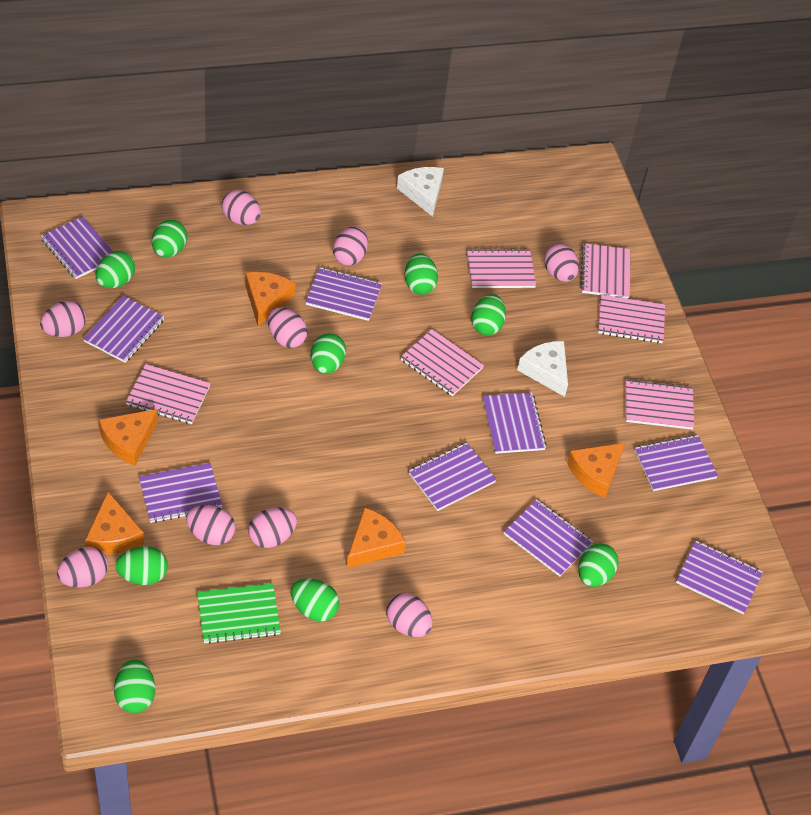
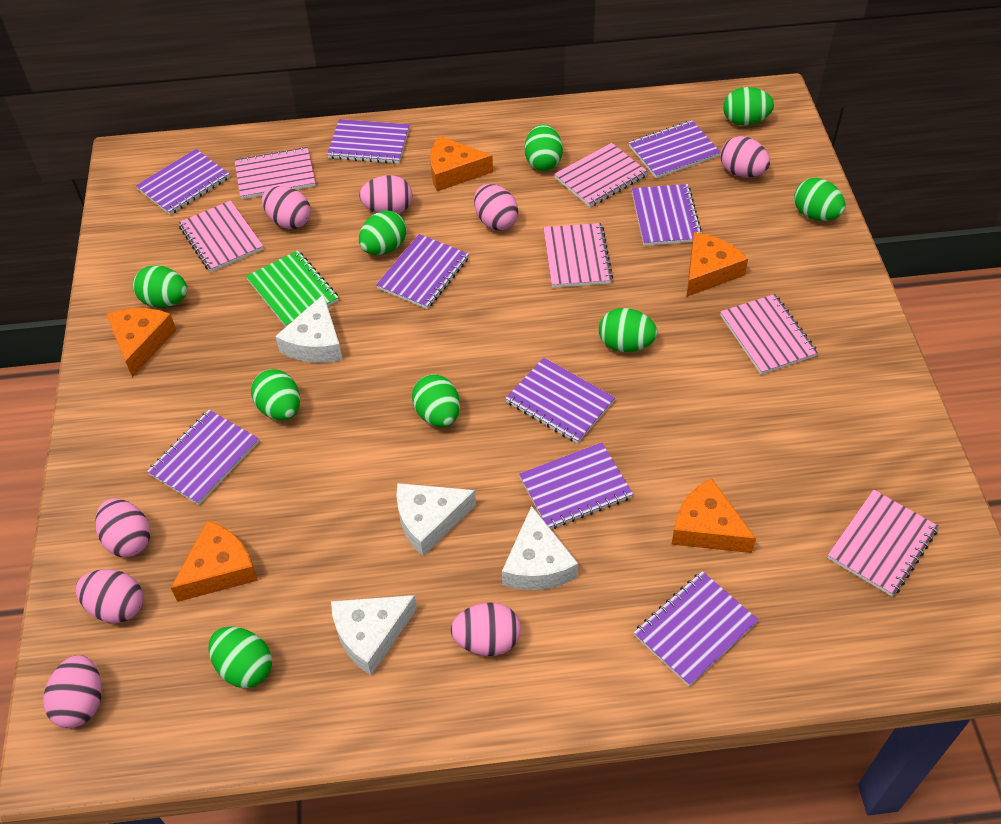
pink egg: 9 -> 8
white cheese: 2 -> 4

